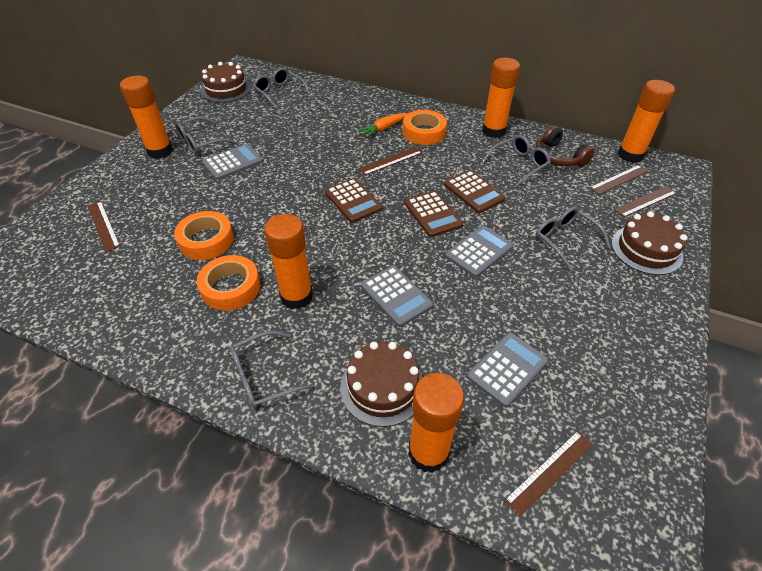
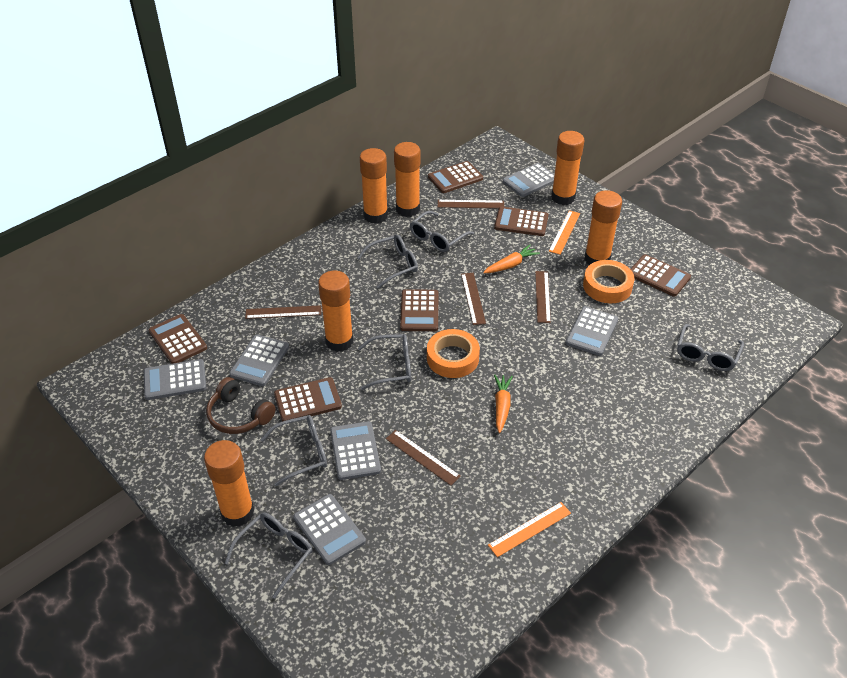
brown cake: 3 -> 0
brown calculator: 3 -> 6
grey calculator: 4 -> 6
grey glasses: 5 -> 6
orange carrot: 1 -> 2
orange glue stick: 5 -> 6
orange ruler: 0 -> 2
orange tape: 3 -> 2

